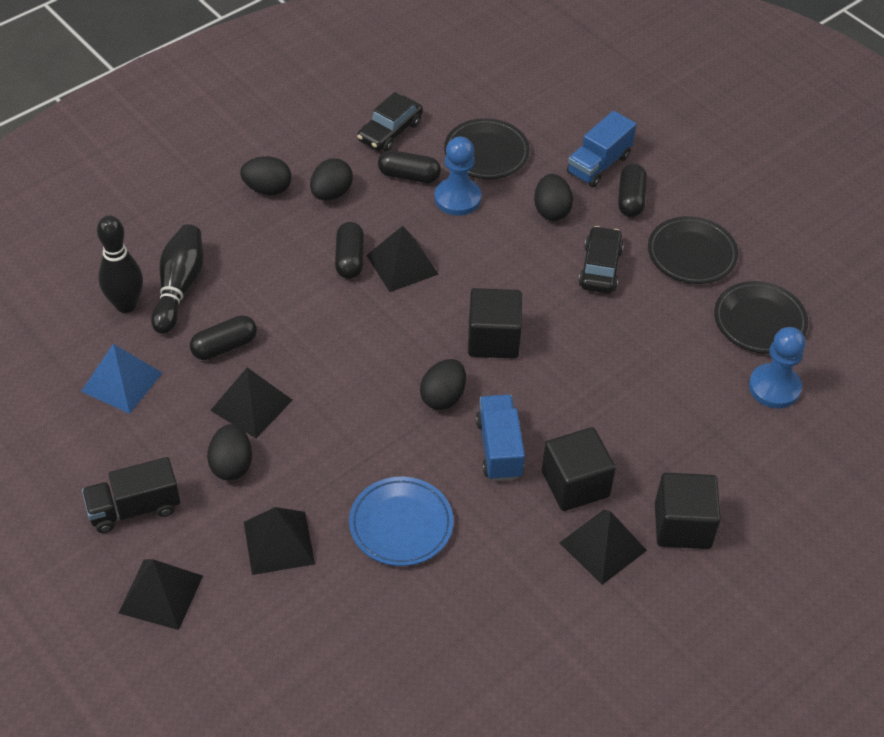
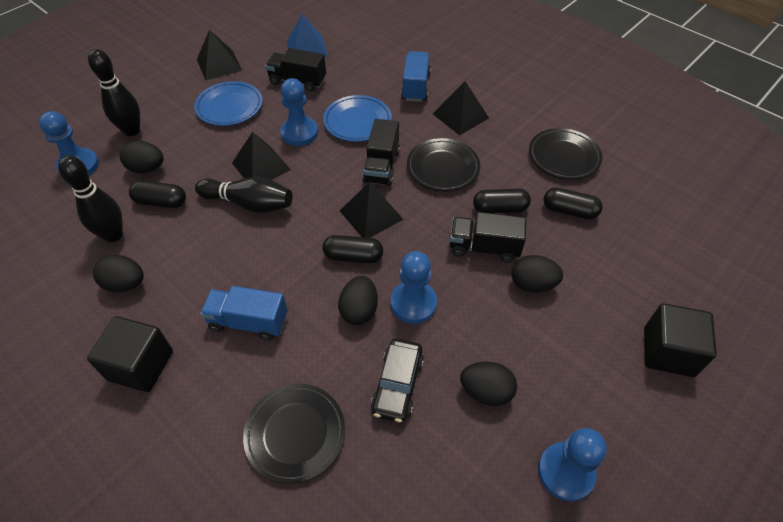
black bowling pin: 2 -> 3
black car: 2 -> 1
black cube: 3 -> 2
black pyramid: 5 -> 4
black truck: 1 -> 3
blue pawn: 2 -> 4
blue plate: 1 -> 2

